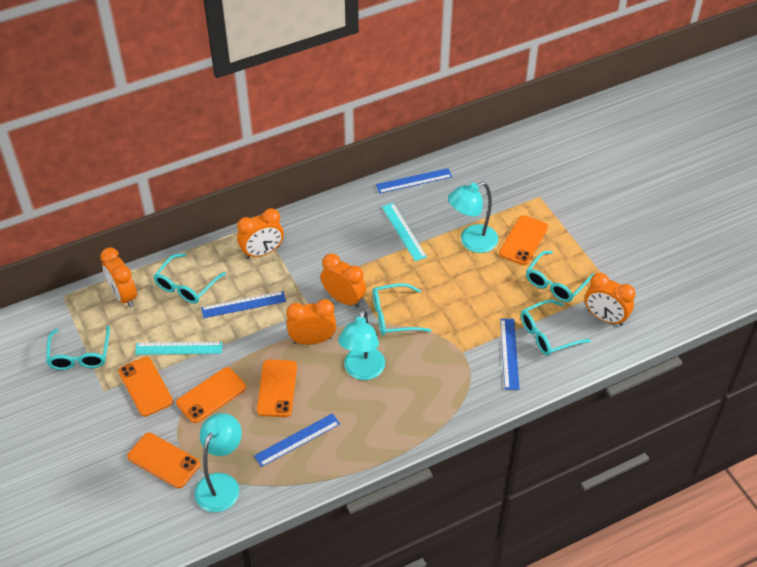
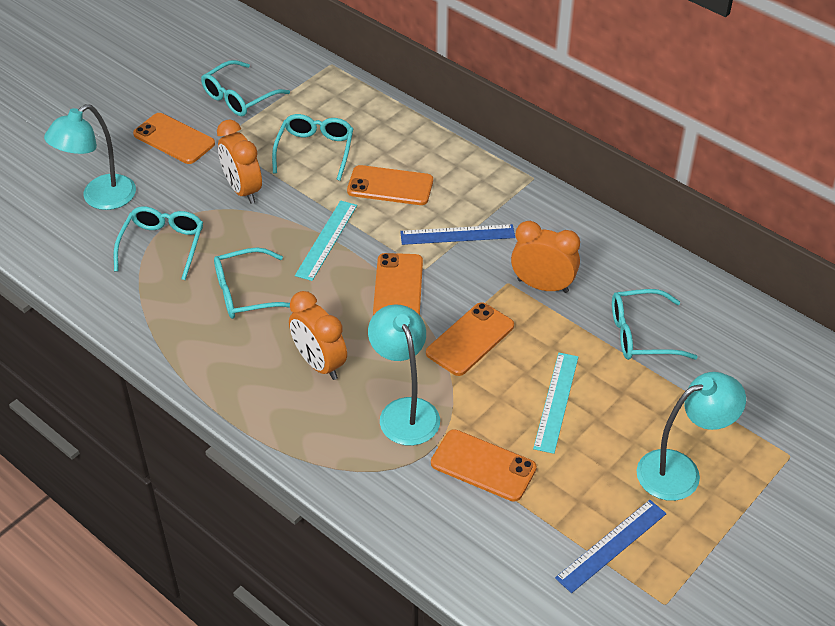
blue ruler: 4 -> 2
orange clock: 5 -> 3

